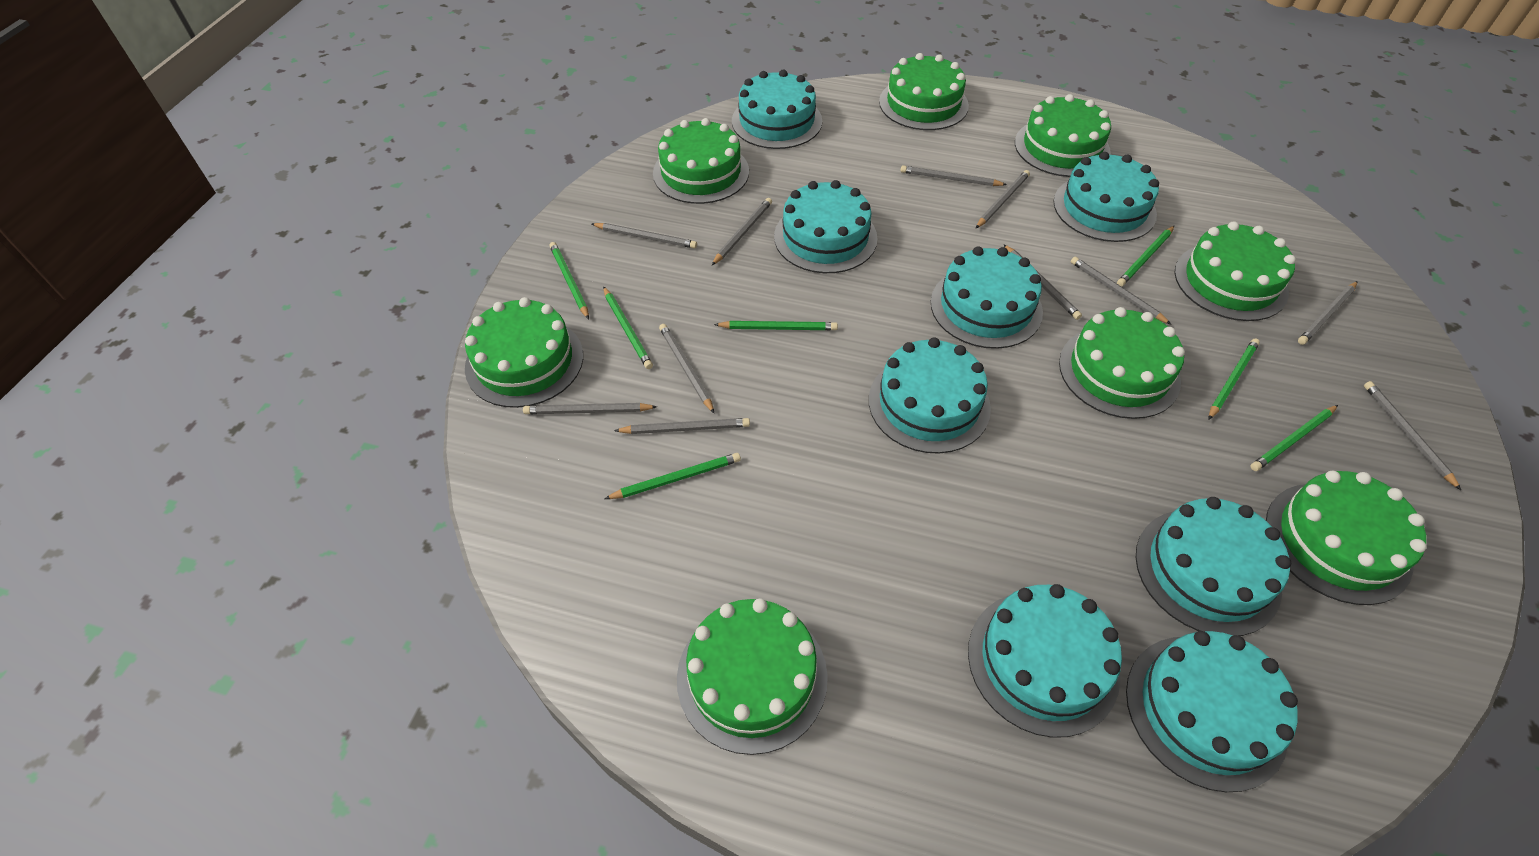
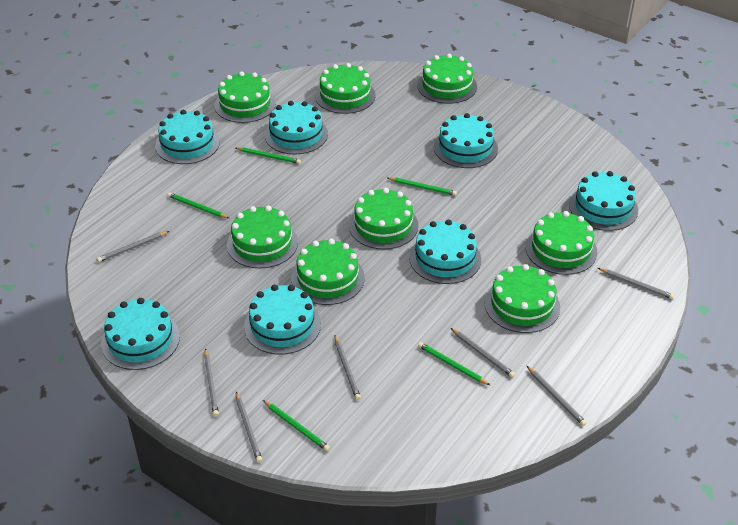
green pencil: 7 -> 5
grey pencil: 11 -> 7
turquoise cake: 8 -> 7

